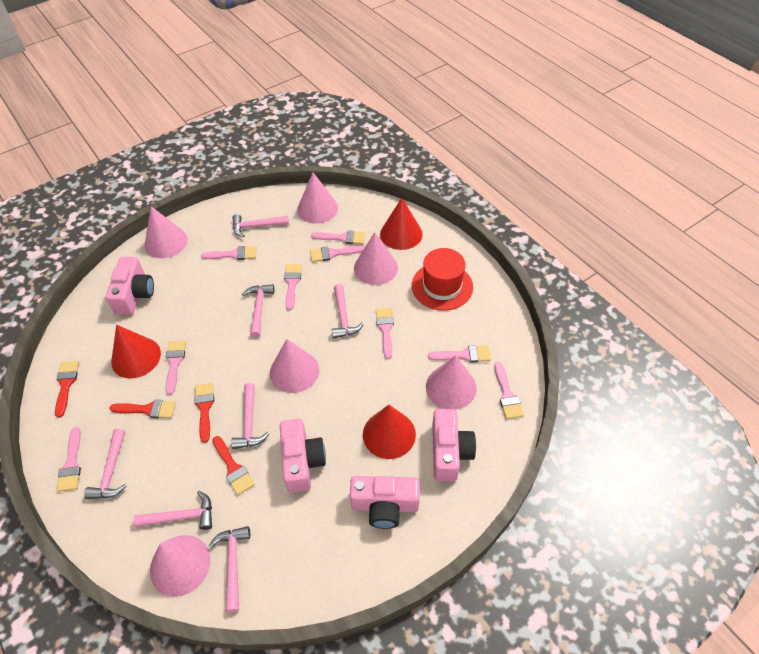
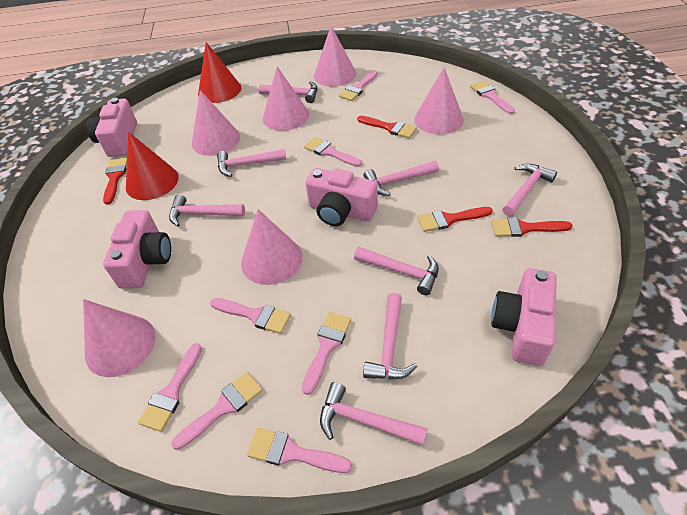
pink brush: 9 -> 8
pink hammer: 7 -> 8
red cone: 3 -> 2
red hat: 1 -> 0

